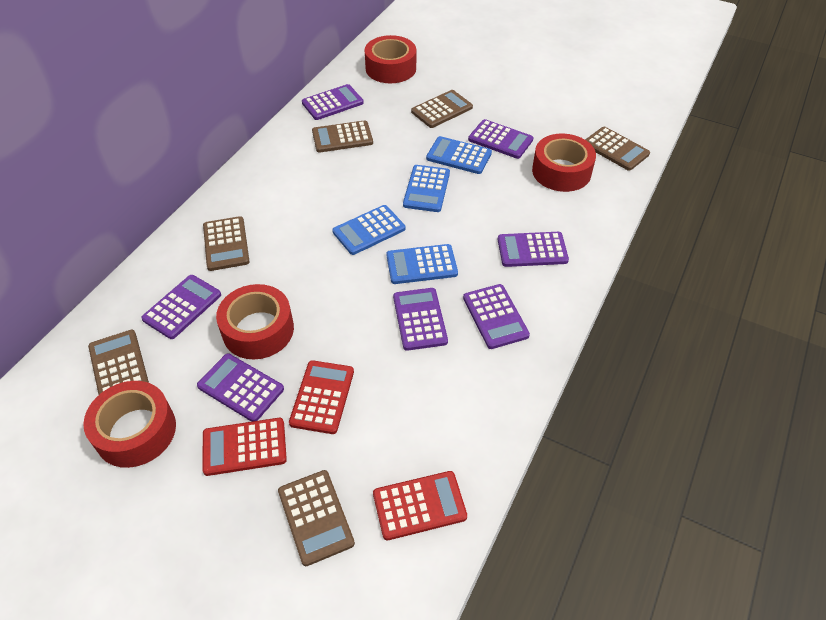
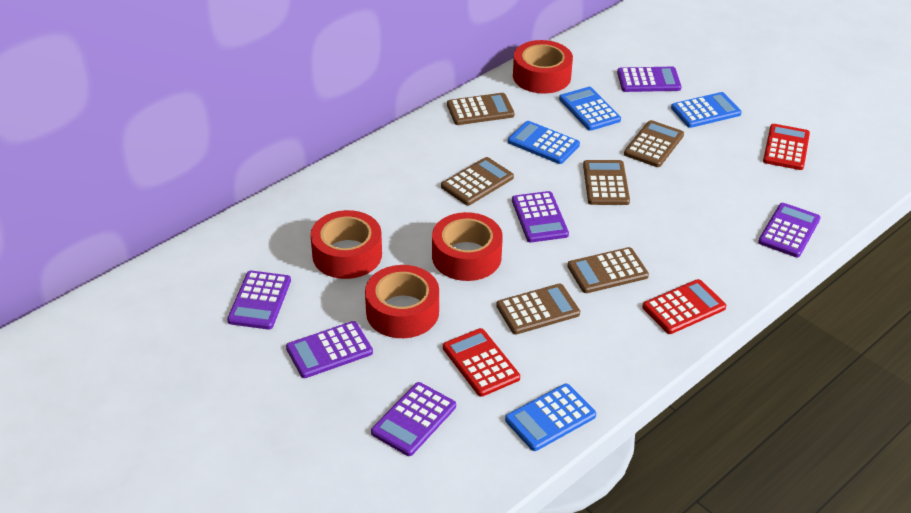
purple calculator: 7 -> 6

